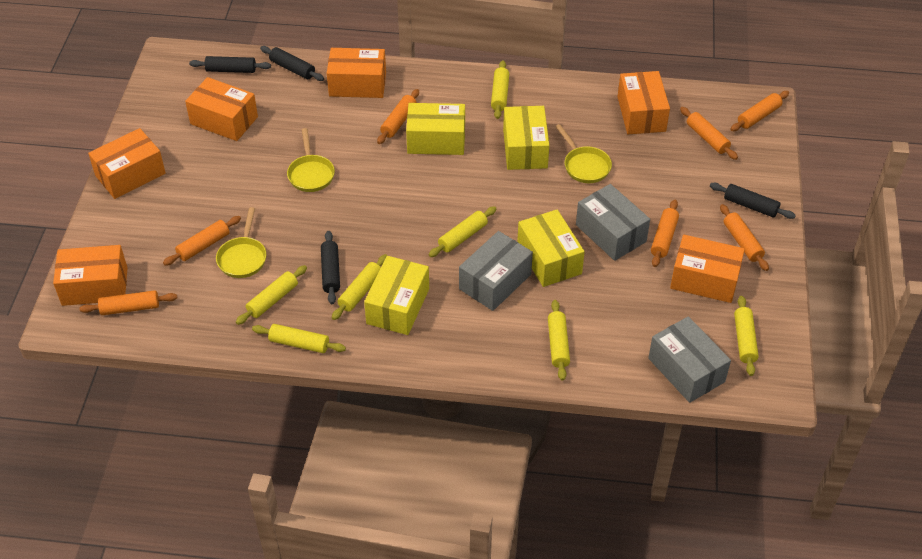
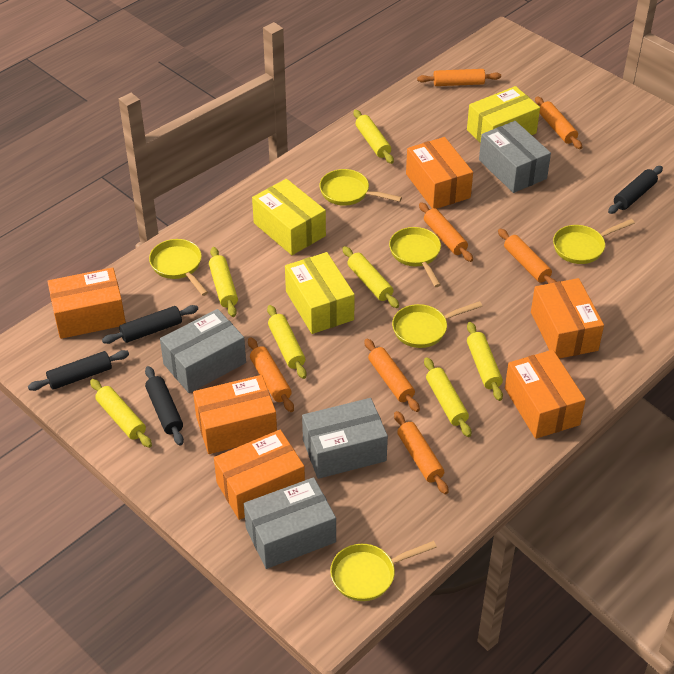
grey box: 3 -> 4
yellow box: 4 -> 3
yellow pan: 3 -> 6

